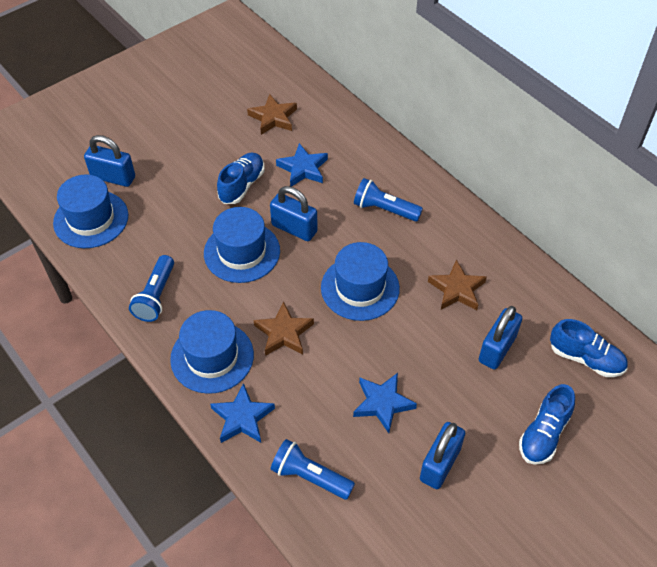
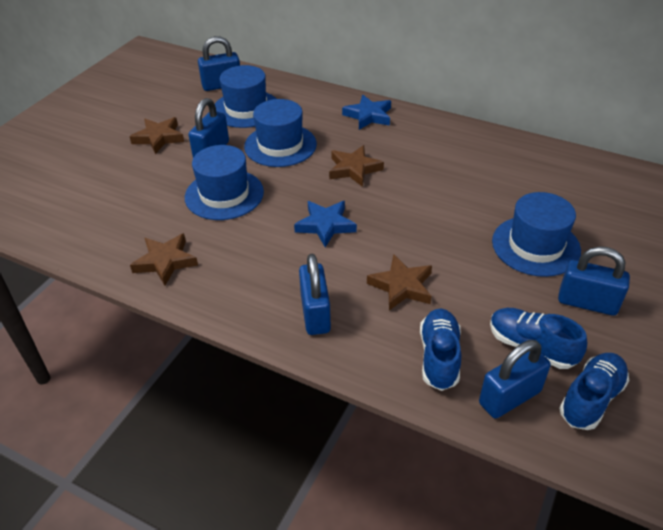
blue flashlight: 3 -> 0
blue padlock: 4 -> 5
blue star: 3 -> 2
brown star: 3 -> 4

